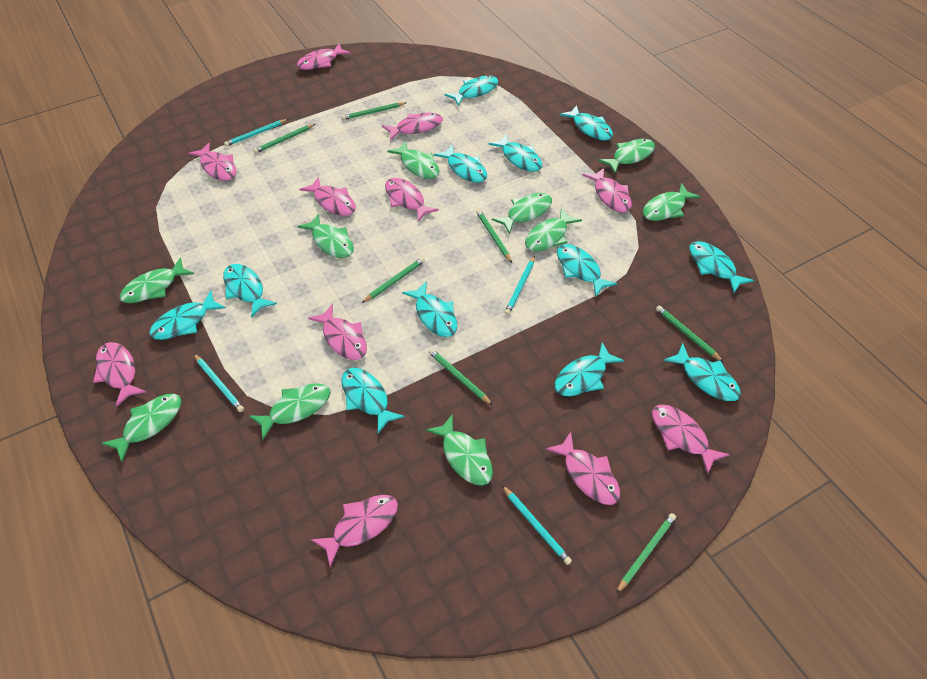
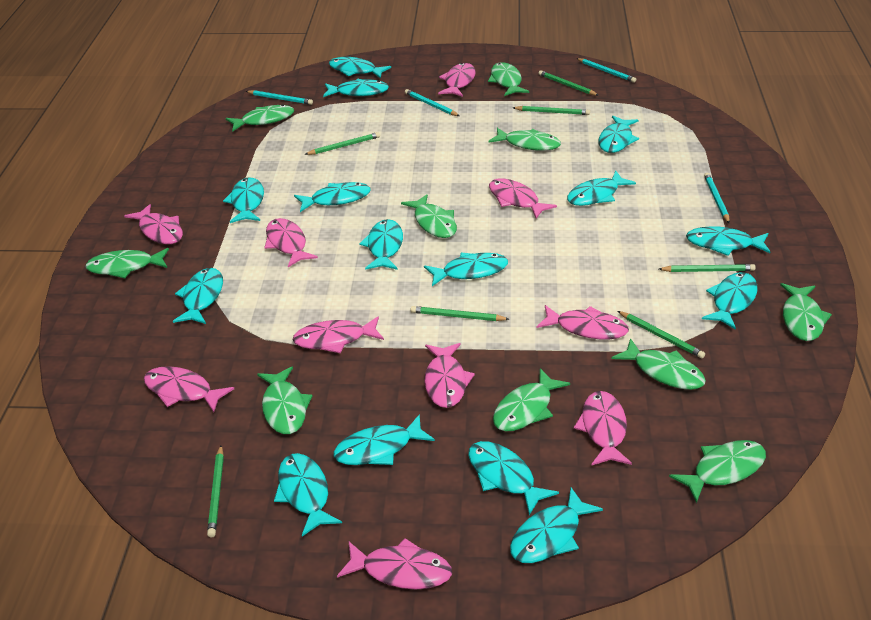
pink fish: 11 -> 10
turquoise fish: 12 -> 15

